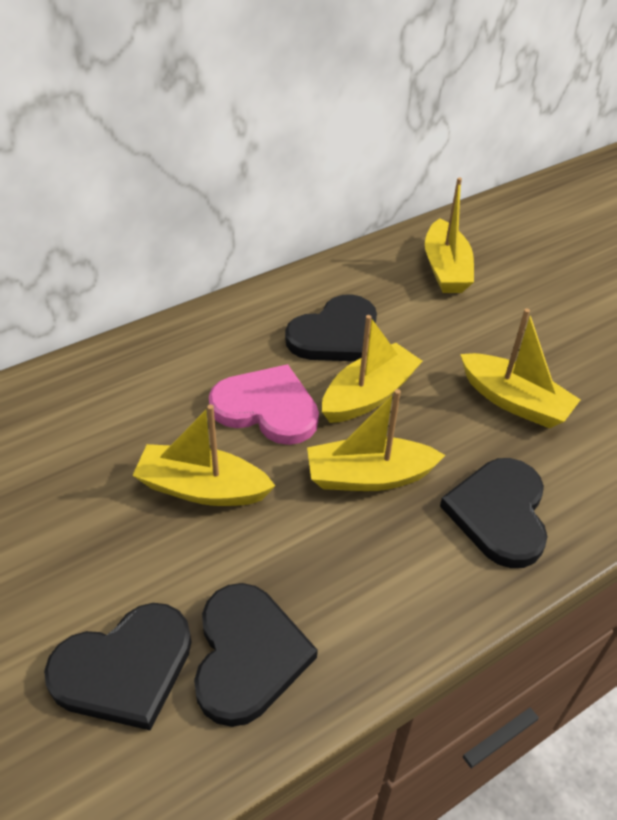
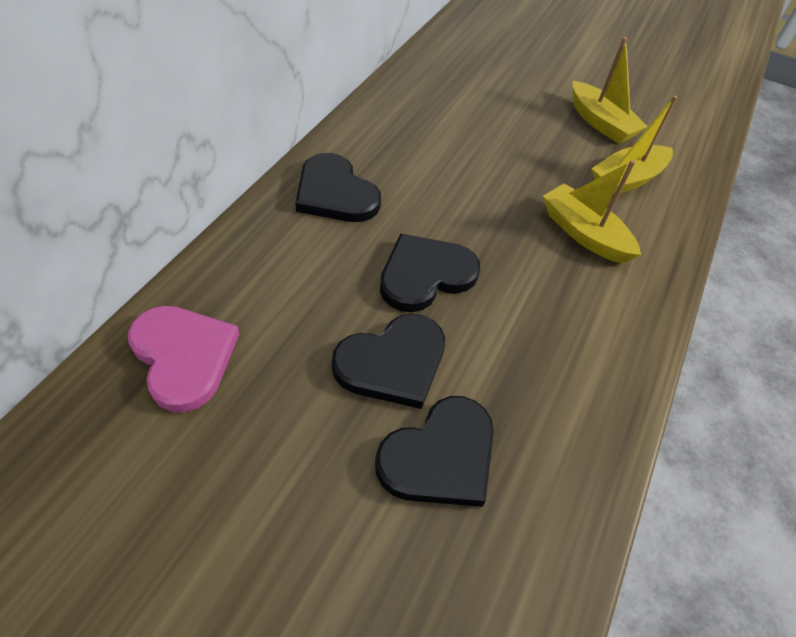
yellow boat: 5 -> 3

